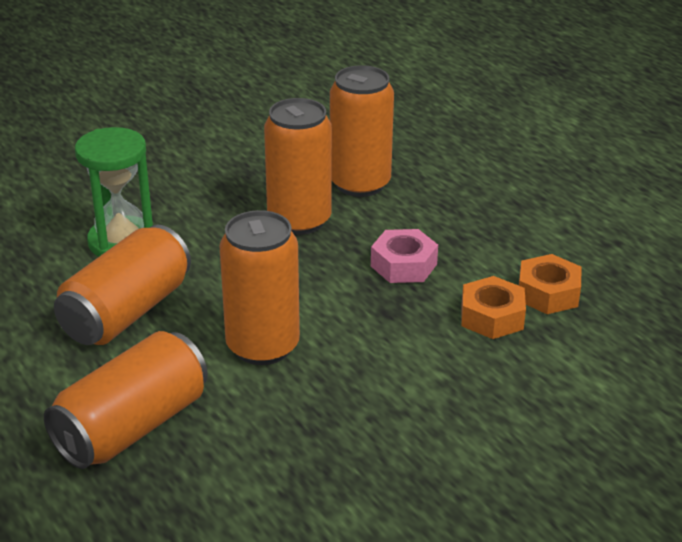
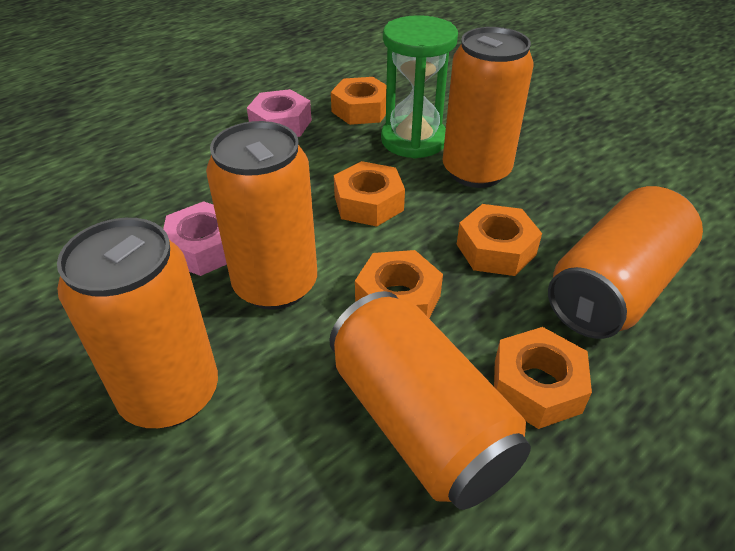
orange nut: 2 -> 5
pink nut: 1 -> 2

